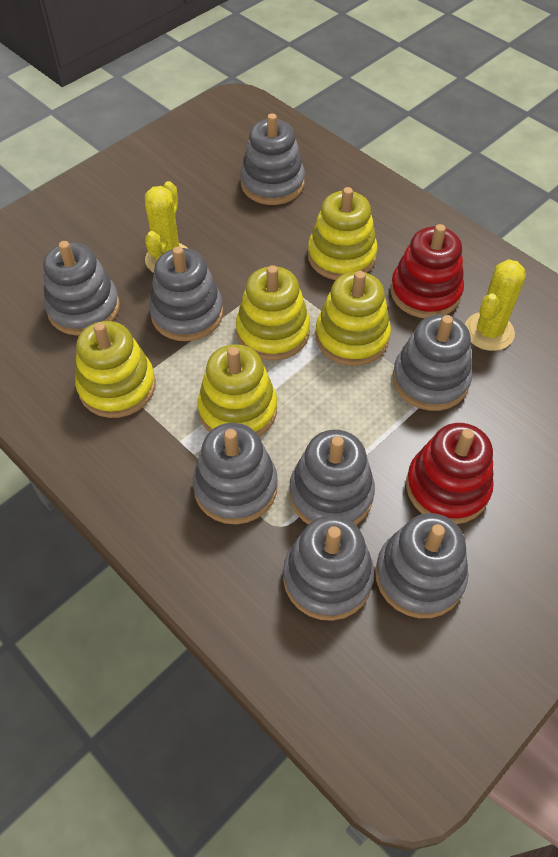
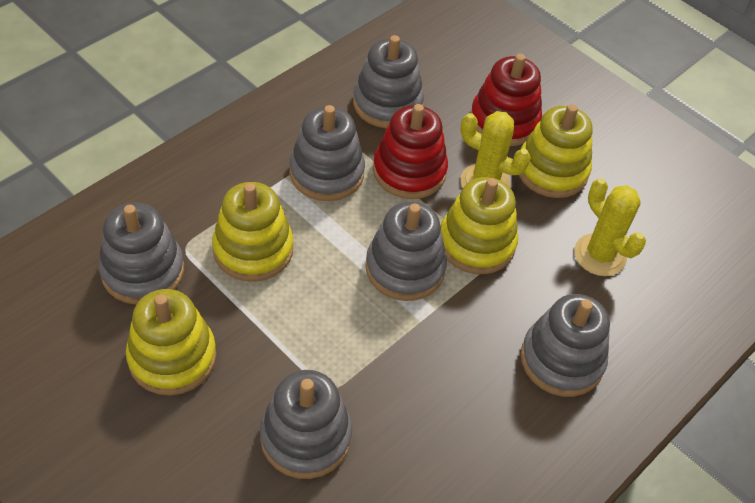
grey stacking toy: 8 -> 6
yellow stacking toy: 5 -> 4

